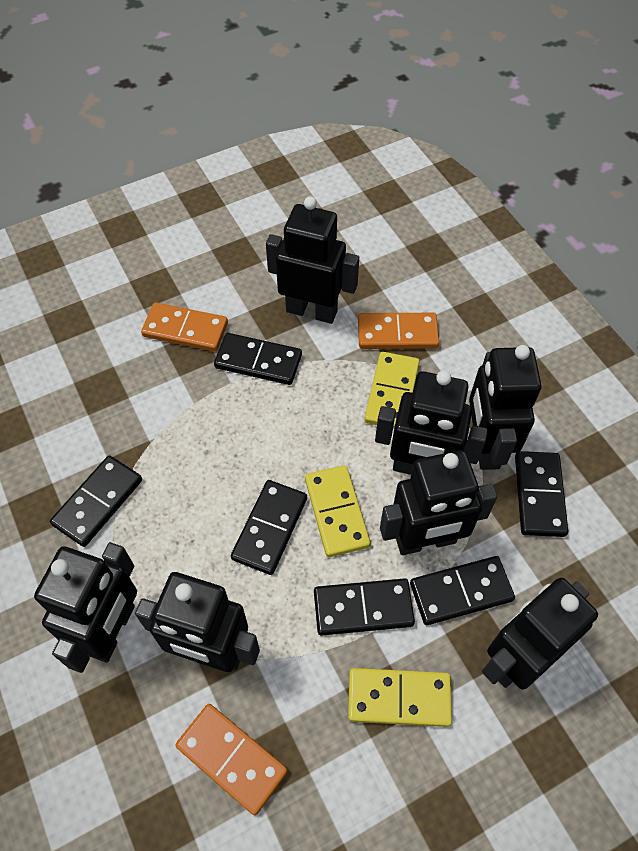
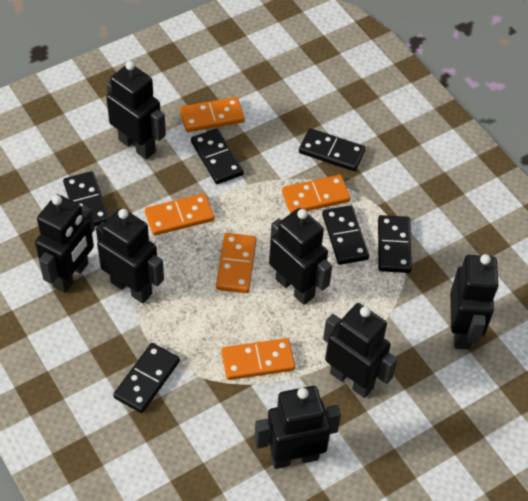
orange domino: 3 -> 5
yellow domino: 3 -> 0

